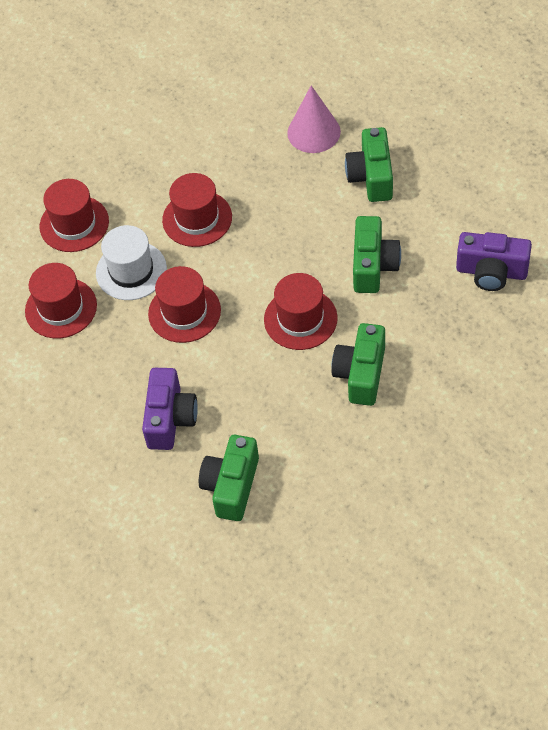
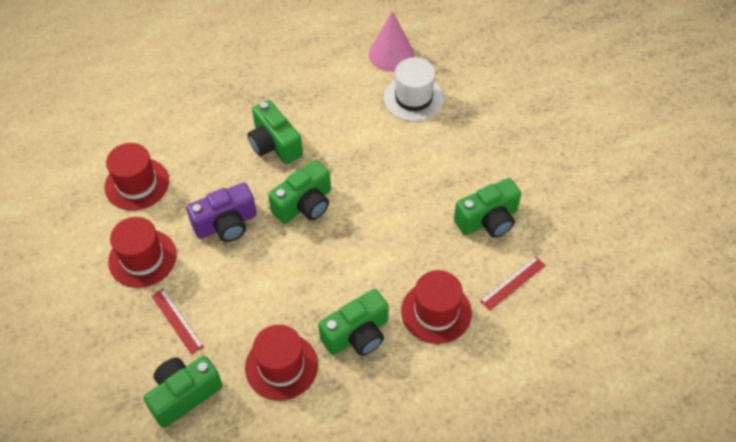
green camera: 4 -> 5
purple camera: 2 -> 1
red hat: 5 -> 4
red ruler: 0 -> 2

